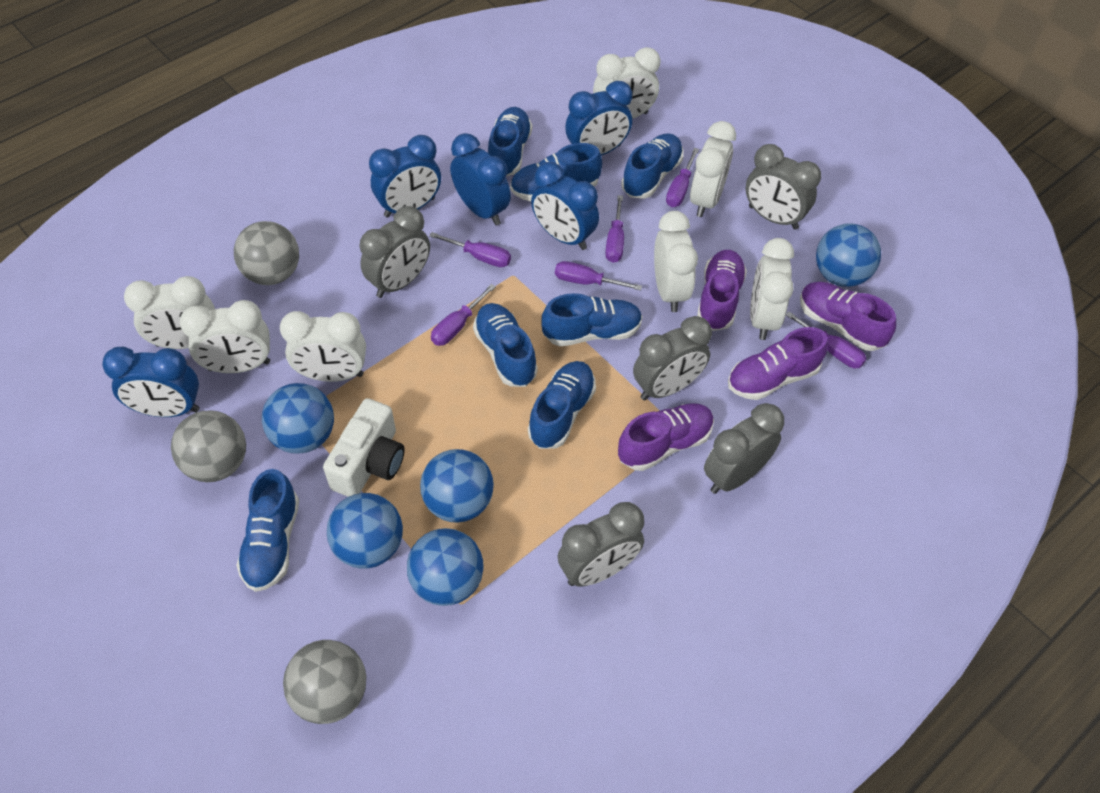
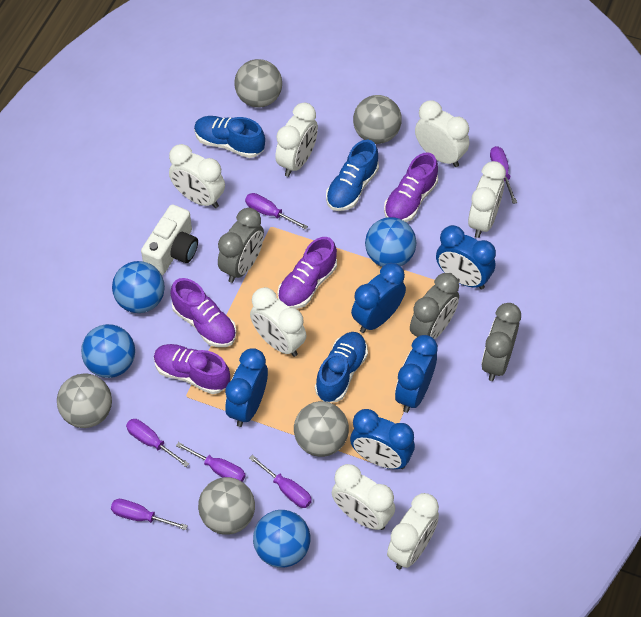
blue ball: 5 -> 4
blue shoe: 7 -> 3
grey ball: 3 -> 5
grey clock: 5 -> 3

